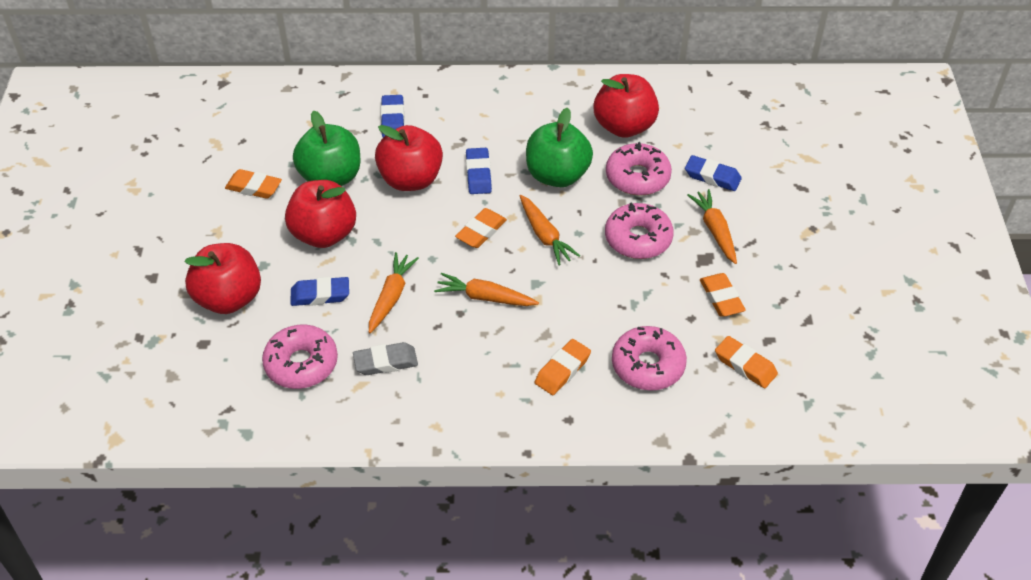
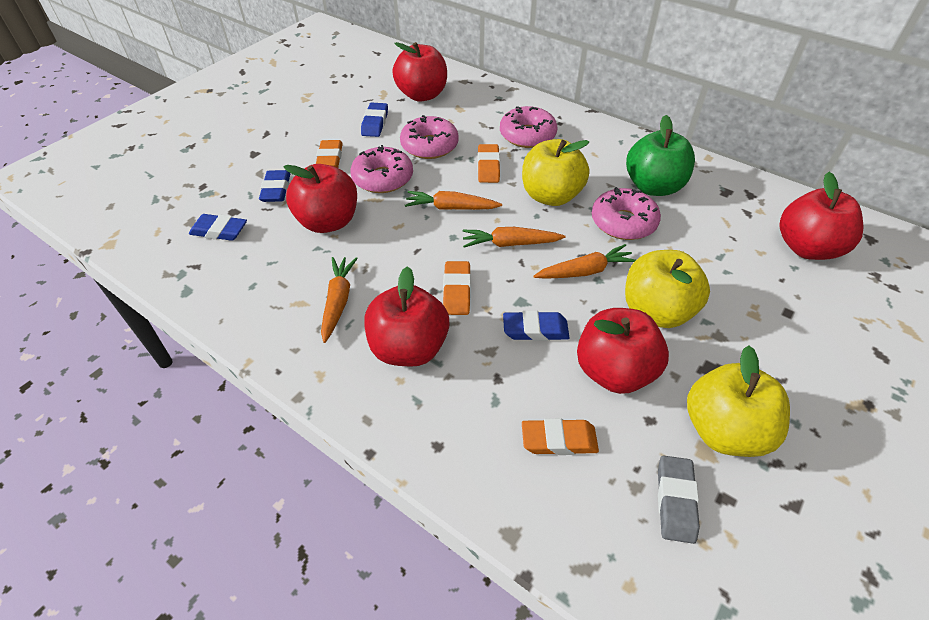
green apple: 2 -> 1
orange eraser: 5 -> 4
red apple: 4 -> 5
yellow apple: 0 -> 3

